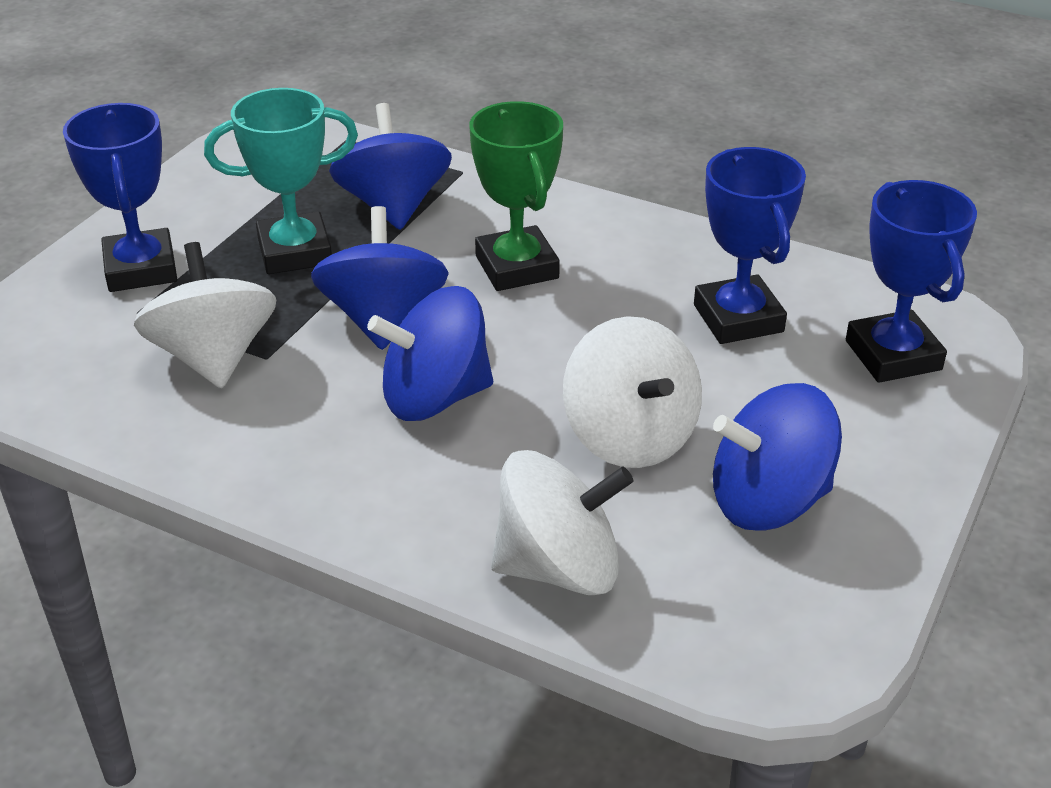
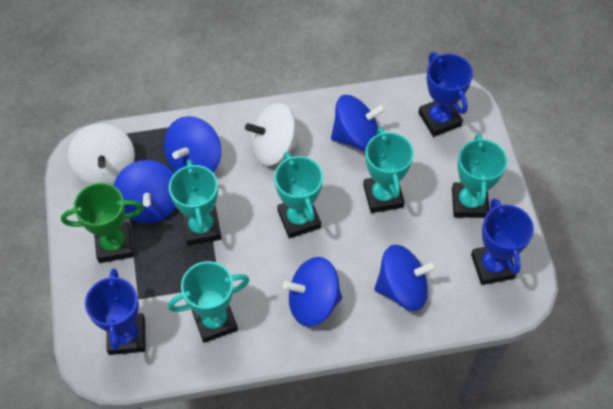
blue spinning top: 4 -> 5
turquoise trophy: 1 -> 5
white spinning top: 3 -> 2

